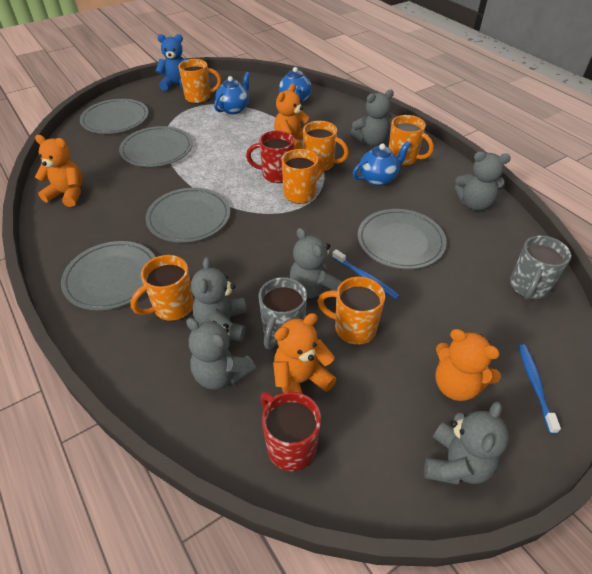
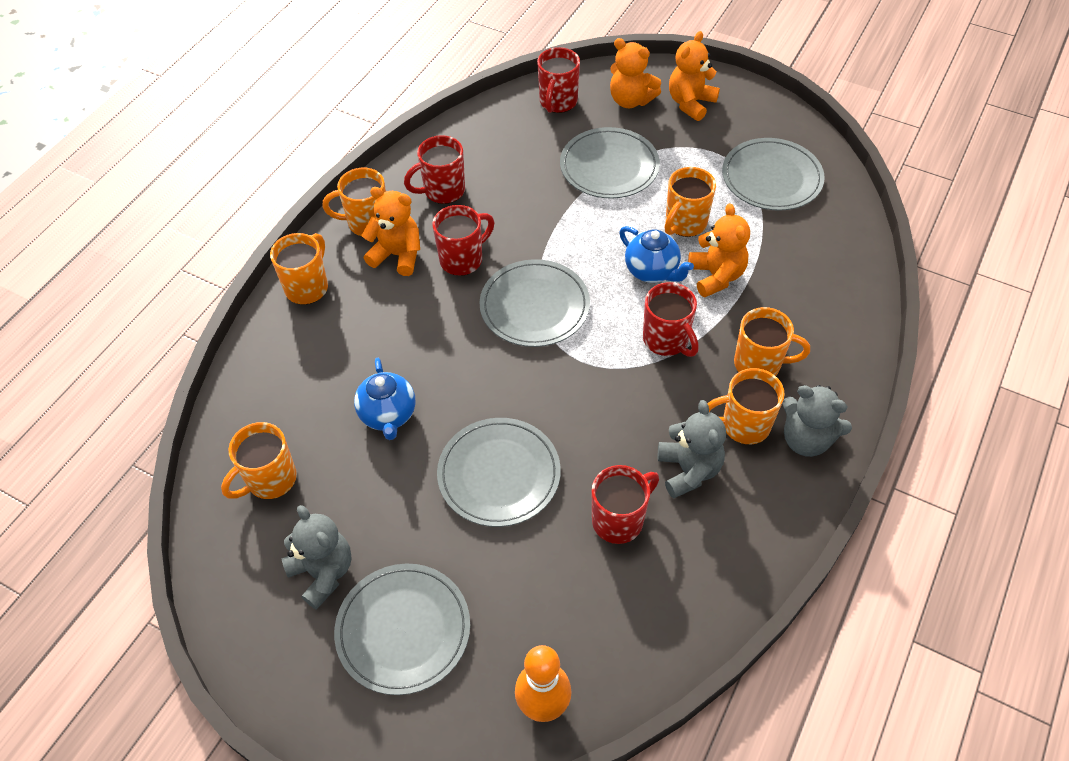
blue teapot: 3 -> 2
blue teddy bear: 1 -> 0
blue toothbrush: 2 -> 0
grey mug: 2 -> 0
grey teddy bear: 6 -> 3
orange bowling pin: 0 -> 1
red mug: 2 -> 5

